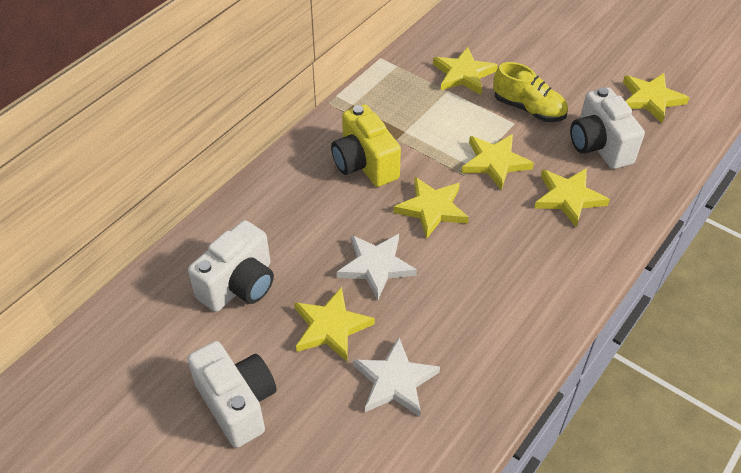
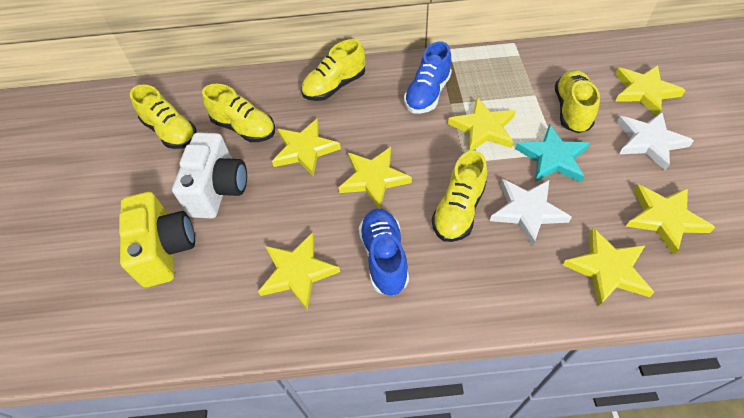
blue shoe: 0 -> 2
turquoise star: 0 -> 1
white camera: 3 -> 1
yellow shoe: 1 -> 5
yellow star: 6 -> 7

